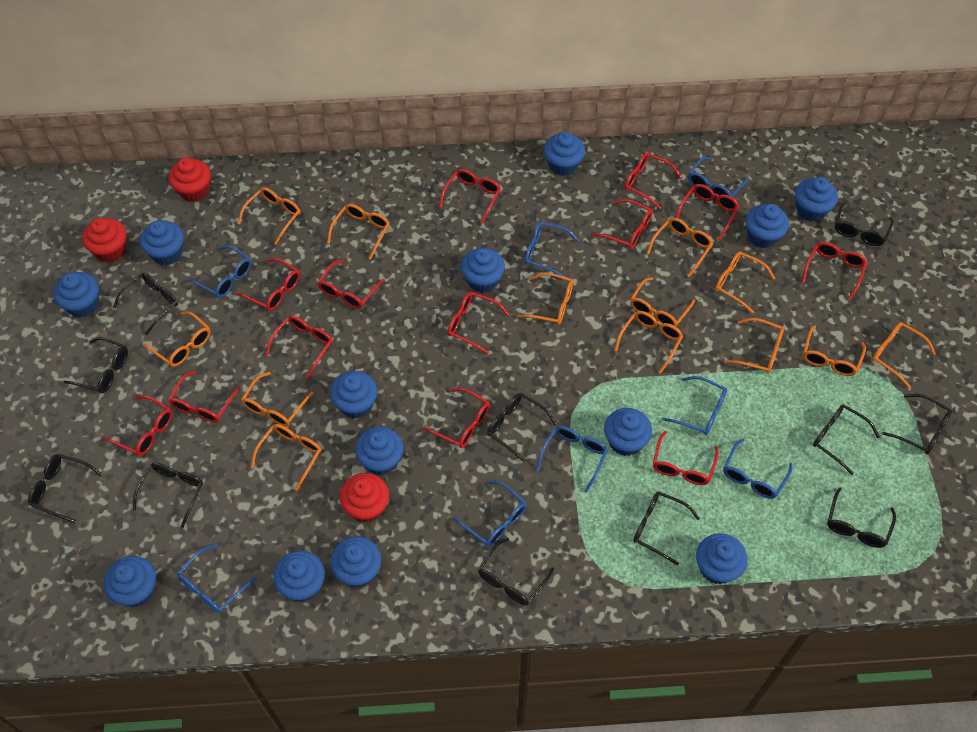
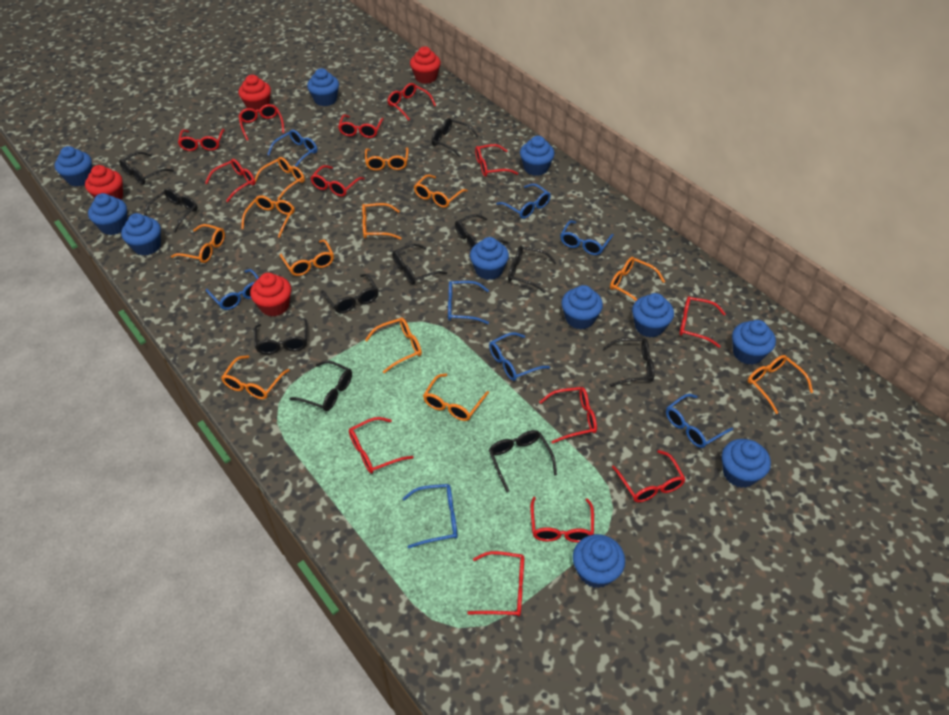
blue cupcake: 13 -> 11
orange glasses: 13 -> 12
red cupcake: 3 -> 4

